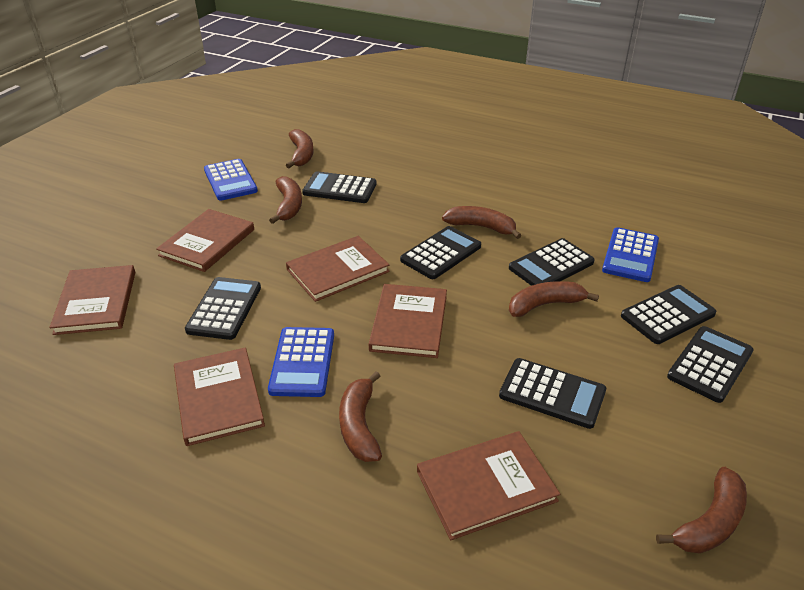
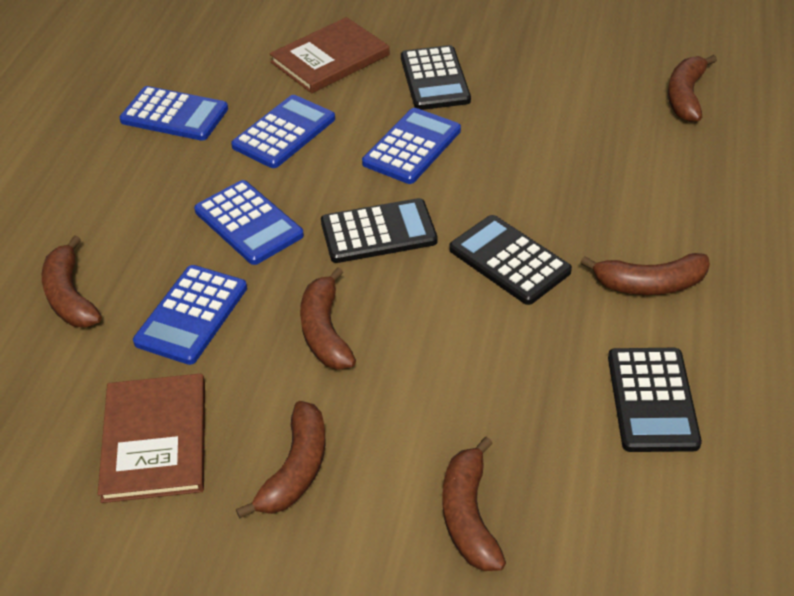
black calculator: 7 -> 4
blue calculator: 3 -> 5
brown book: 6 -> 2

